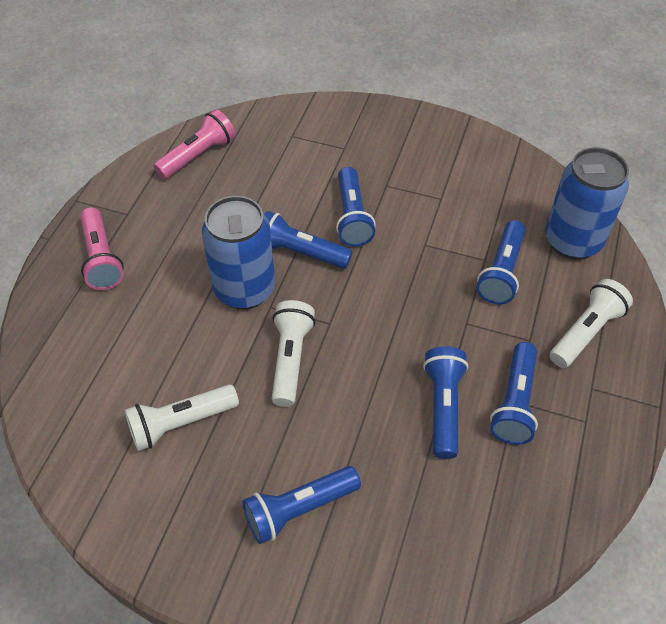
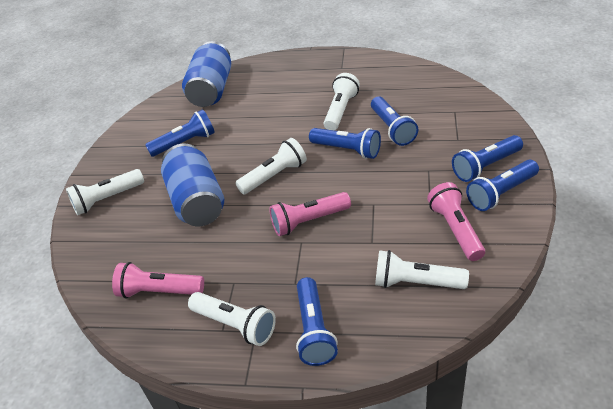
pink flashlight: 2 -> 3
white flashlight: 3 -> 5

